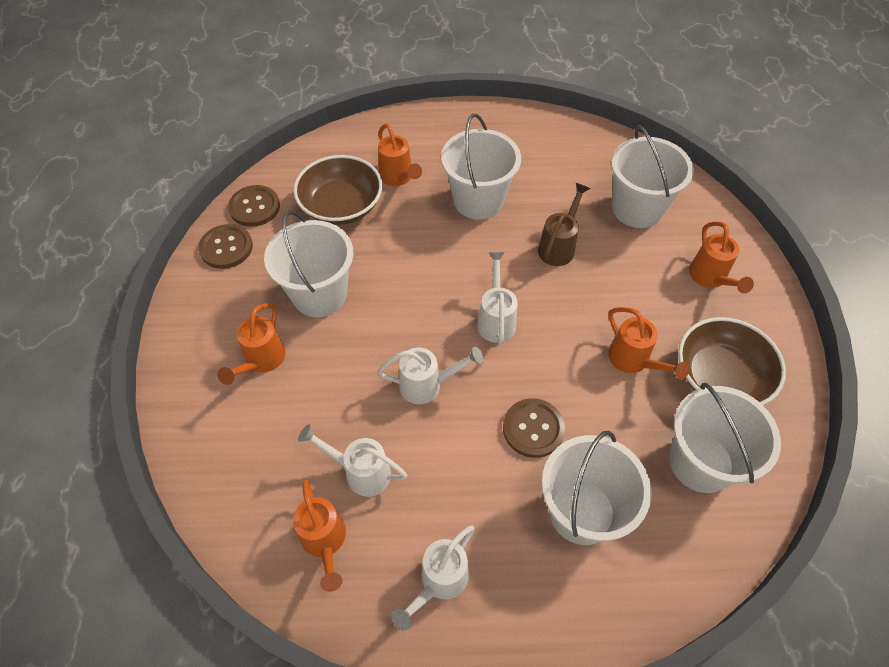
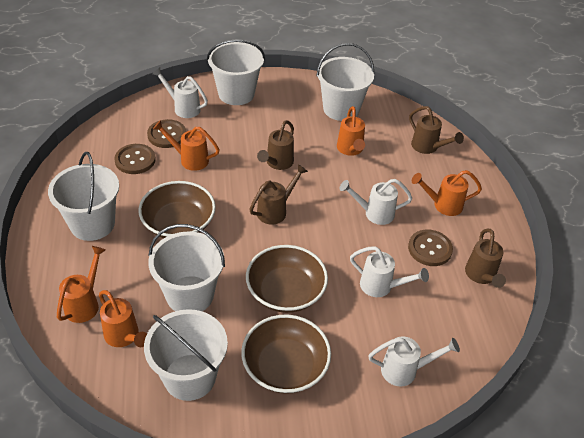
brown bowl: 2 -> 3
brown watering can: 1 -> 4

